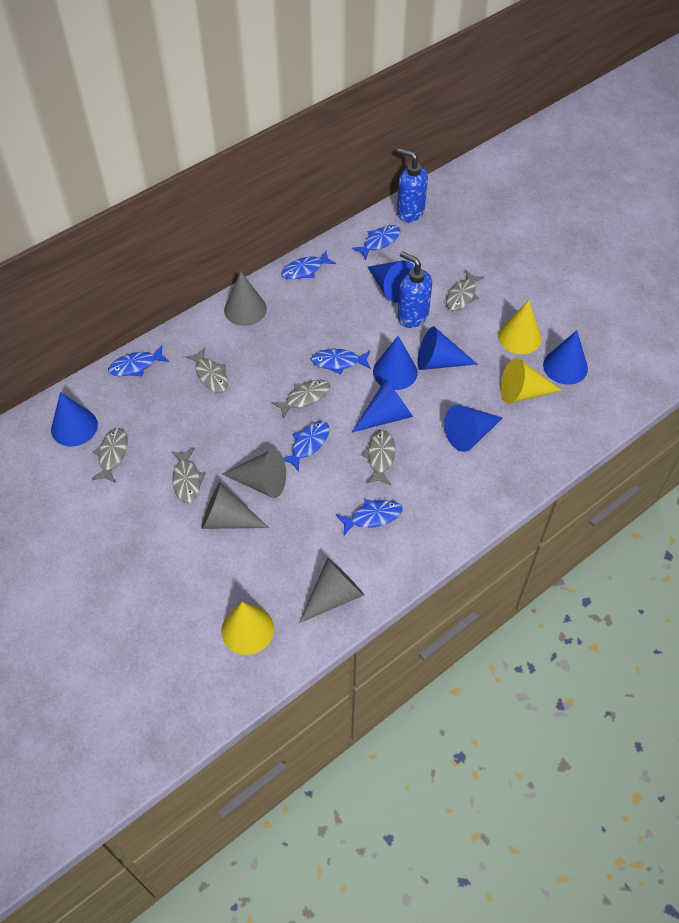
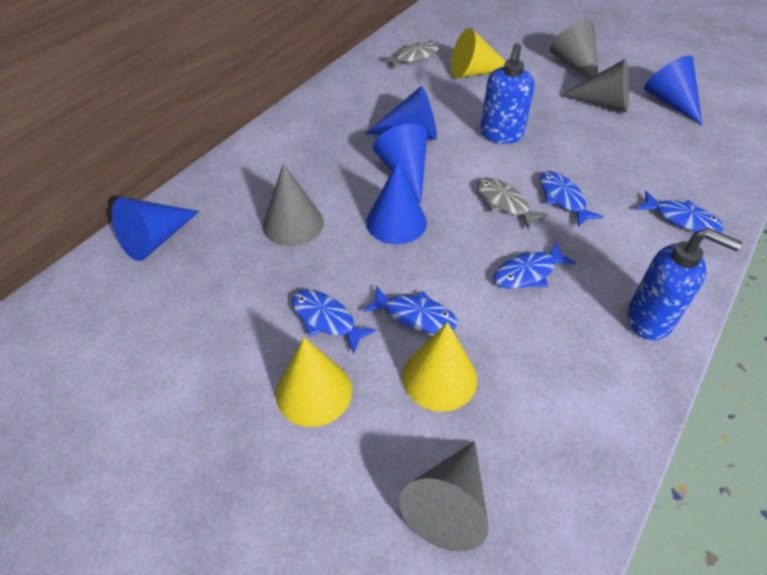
blue cone: 7 -> 5
blue fish: 6 -> 5
grey fish: 6 -> 2

